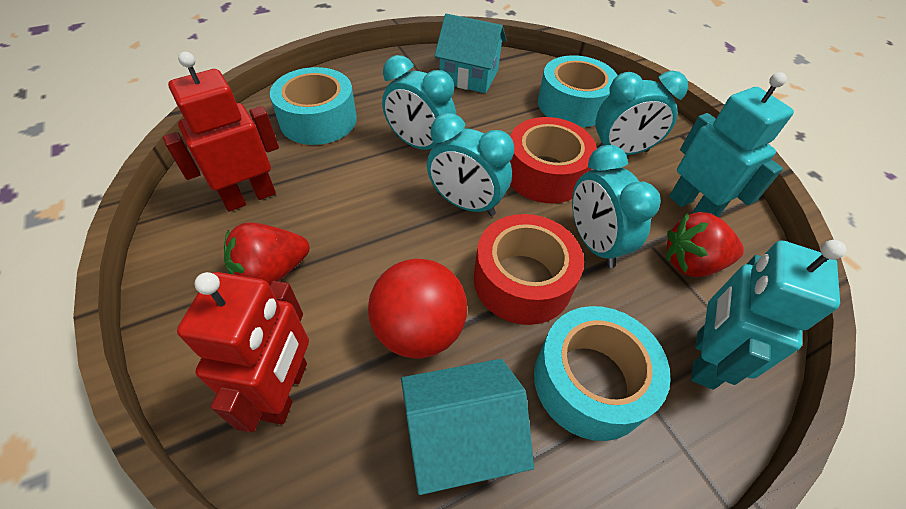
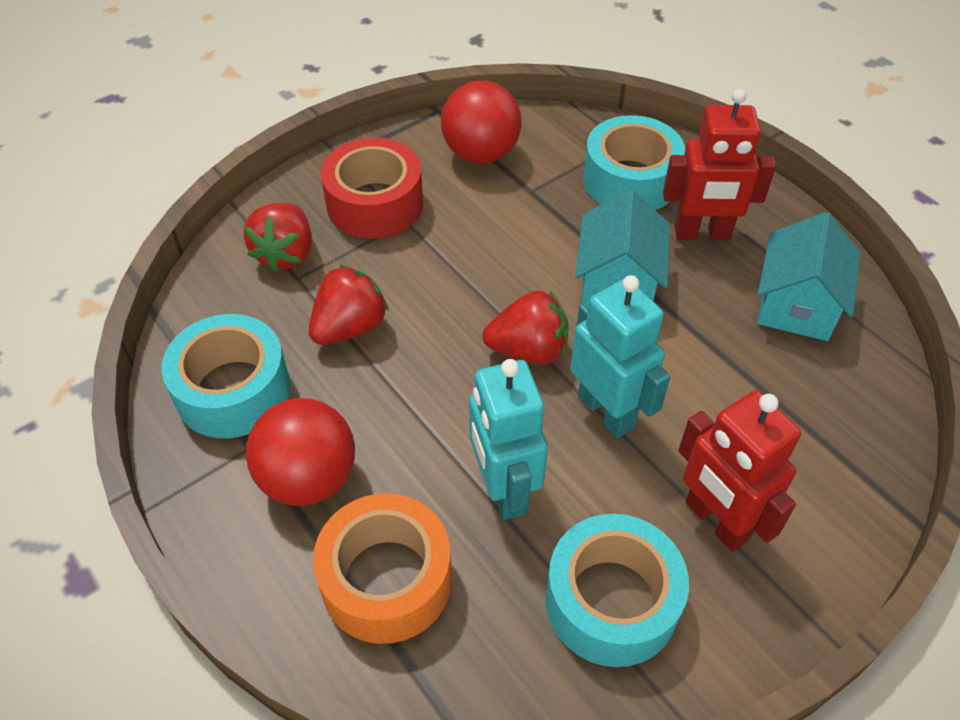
orange tape: 0 -> 1
red ball: 1 -> 2
red strawberry: 2 -> 3
red tape: 2 -> 1
turquoise clock: 4 -> 0

